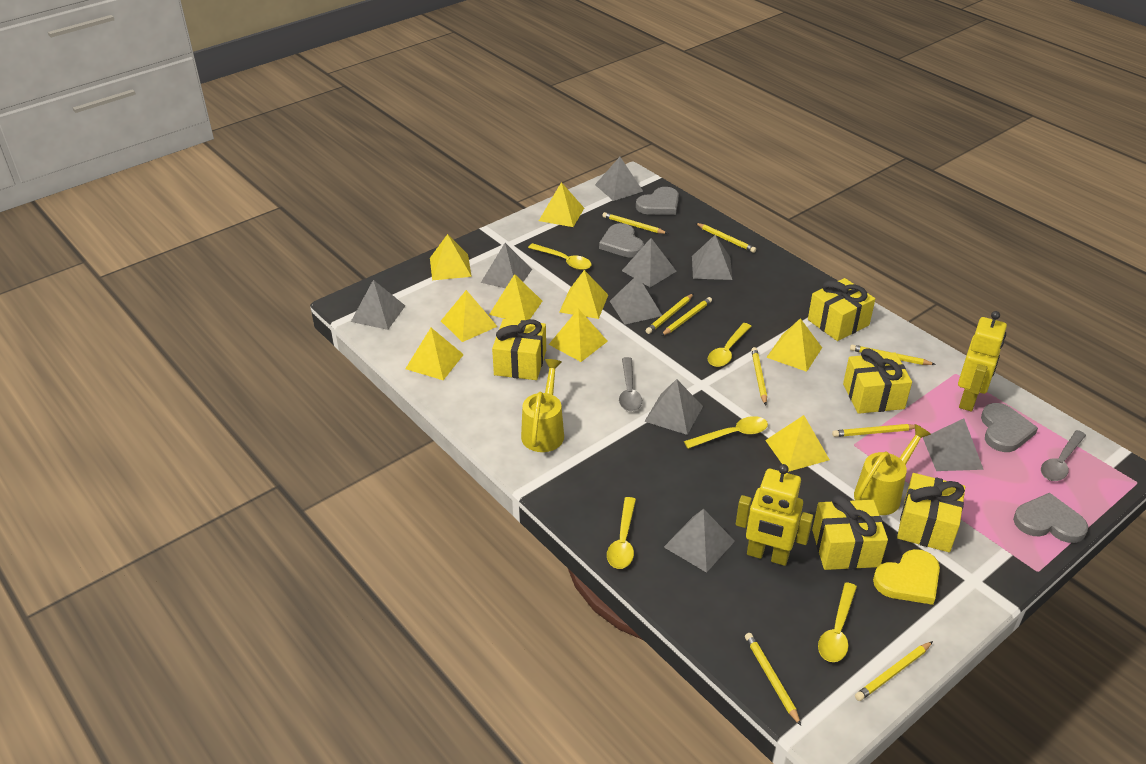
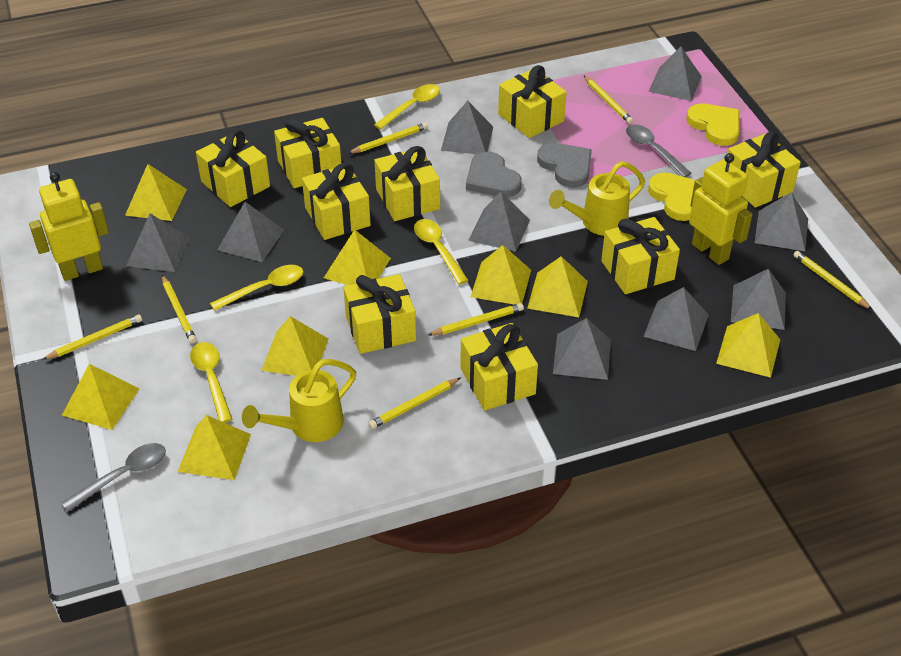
grey heart: 4 -> 2
yellow gift: 5 -> 9
yellow heart: 1 -> 2
yellow pencil: 9 -> 7
yellow pyramid: 9 -> 8
yellow spoon: 5 -> 4

